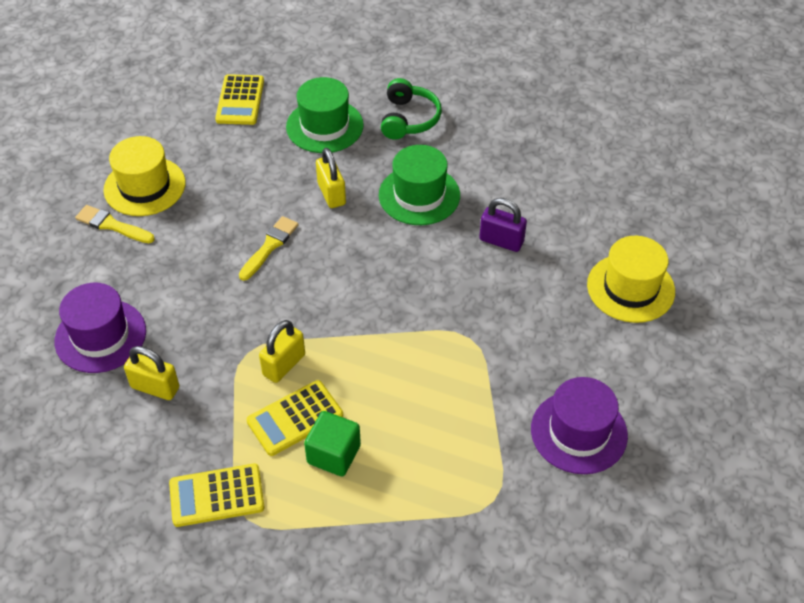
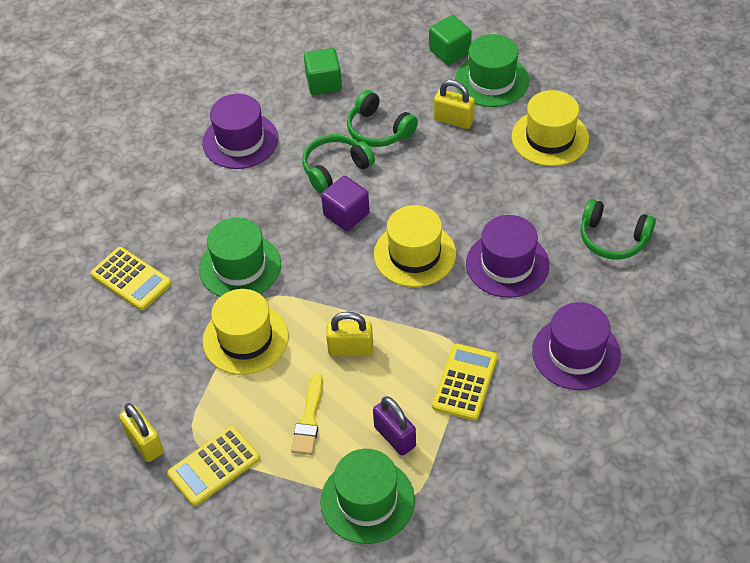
green cube: 1 -> 2
green hat: 2 -> 3
green headphones: 1 -> 3
purple cube: 0 -> 1
purple hat: 2 -> 3
yellow brush: 2 -> 1
yellow hat: 2 -> 3

